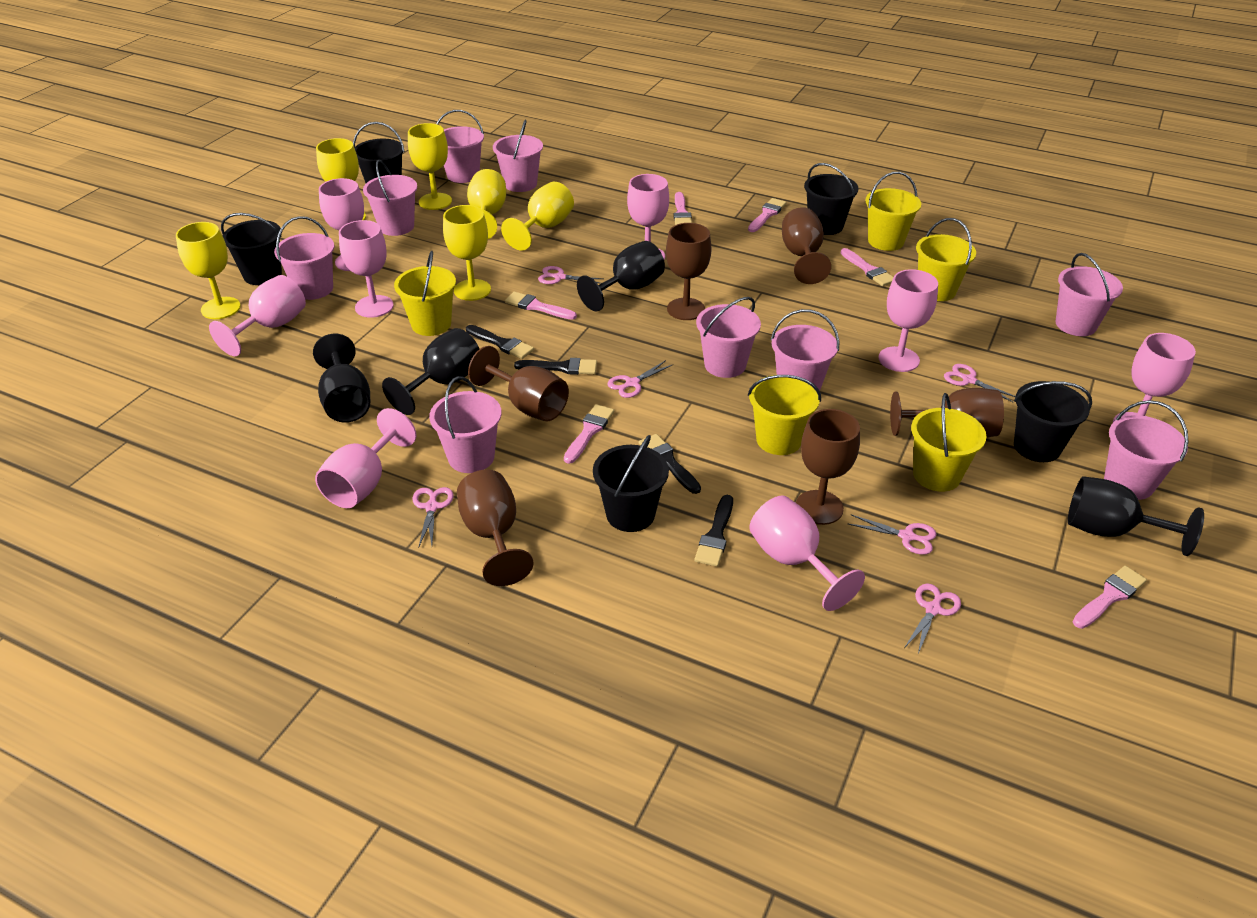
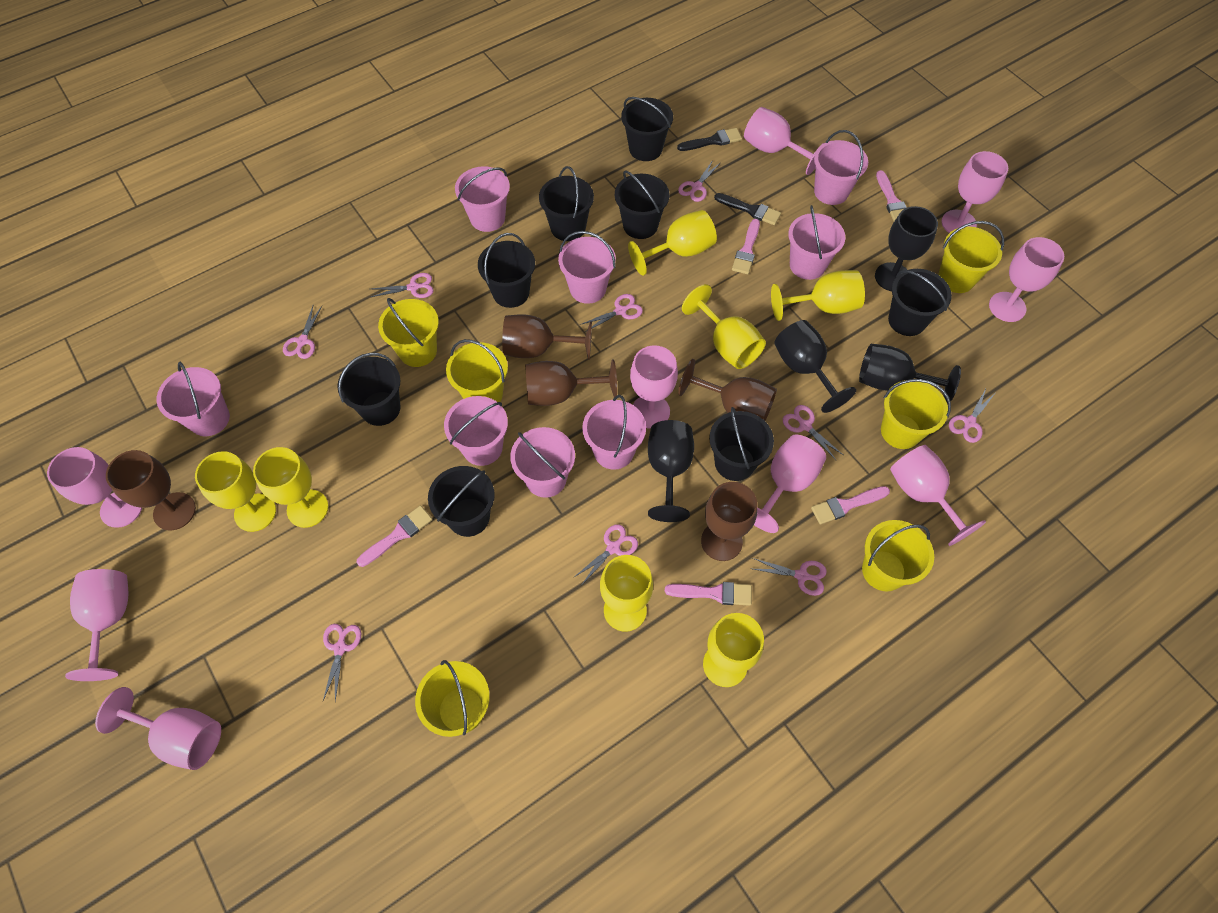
black brush: 4 -> 2
black bucket: 5 -> 8
brown goblet: 6 -> 5
pink brush: 6 -> 5
pink bucket: 9 -> 8
pink goblet: 8 -> 9
pink scissors: 6 -> 9
yellow bucket: 5 -> 6
yellow goblet: 6 -> 7

